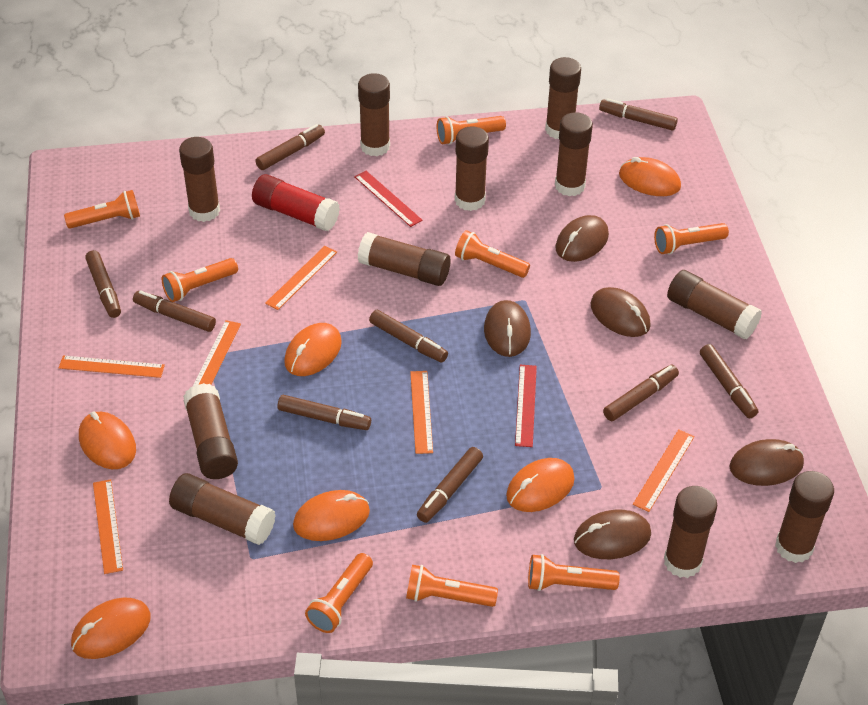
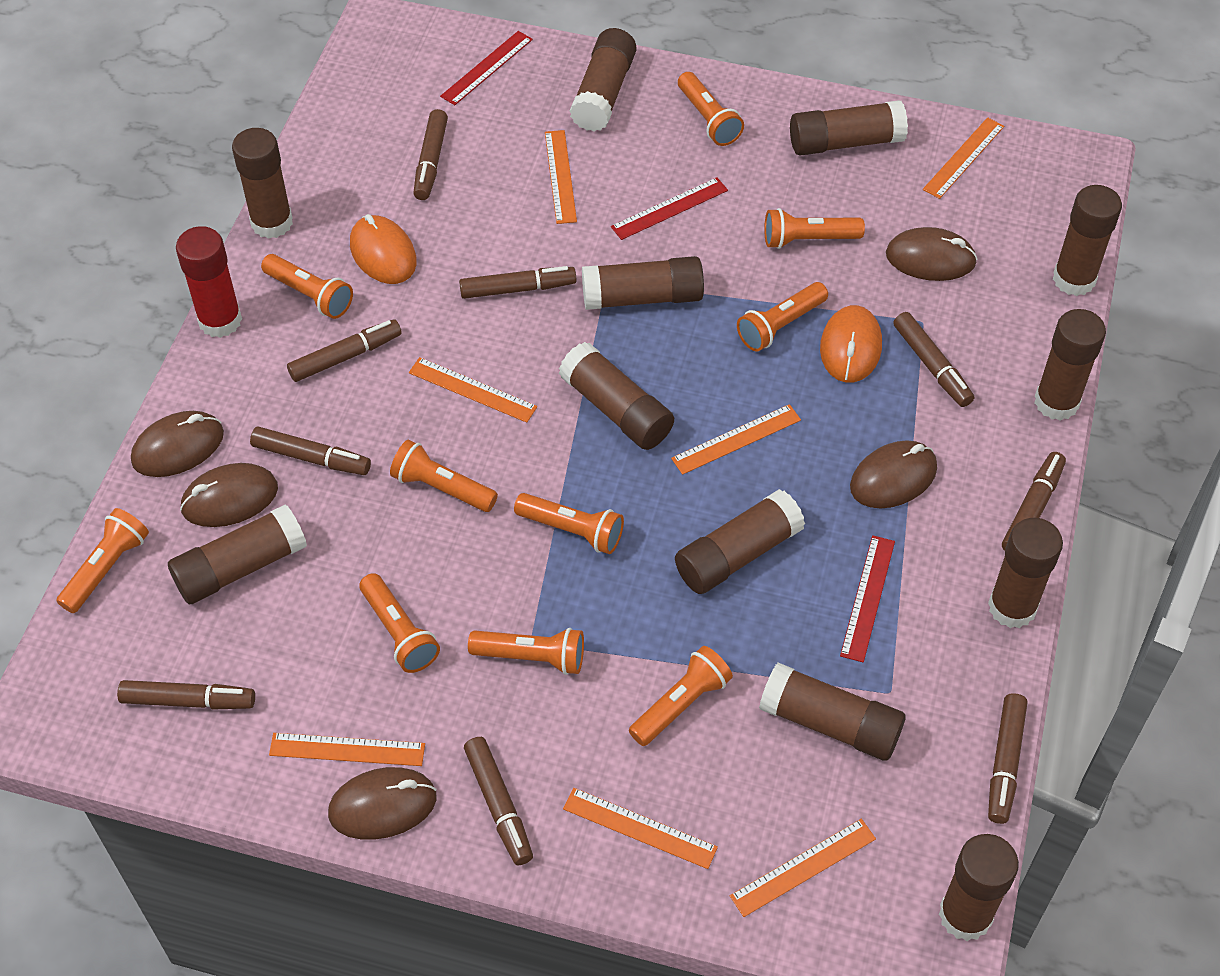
brown glue stick: 11 -> 12
orange flashlight: 8 -> 10
orange mouse: 6 -> 2
orange ruler: 6 -> 7
red ruler: 2 -> 3

